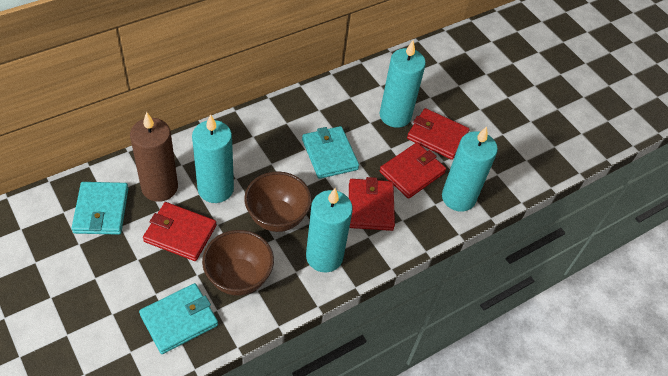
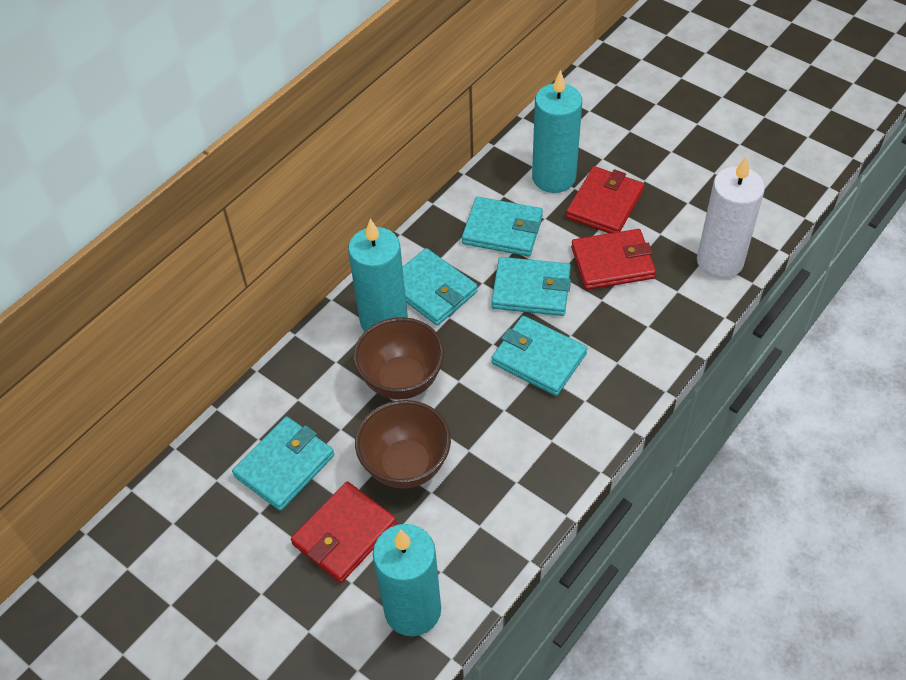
brown candle: 1 -> 0
red wallet: 4 -> 3
turquoise candle: 4 -> 3
turquoise wallet: 3 -> 5
white candle: 0 -> 1

